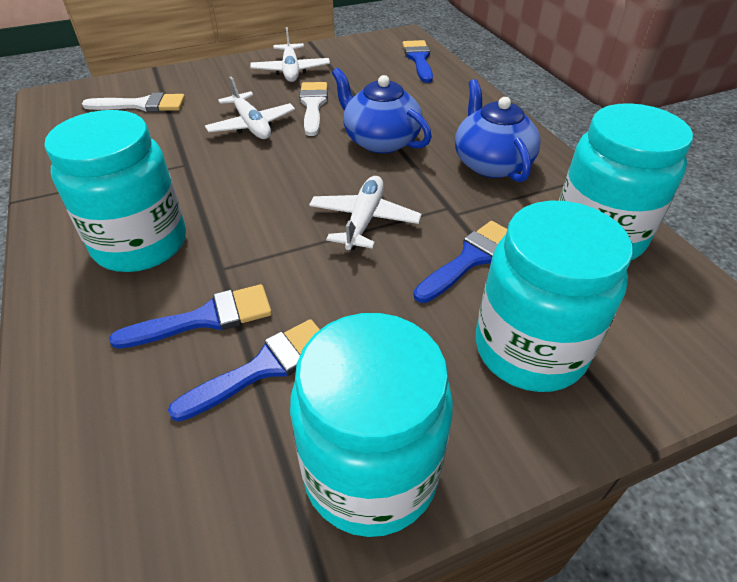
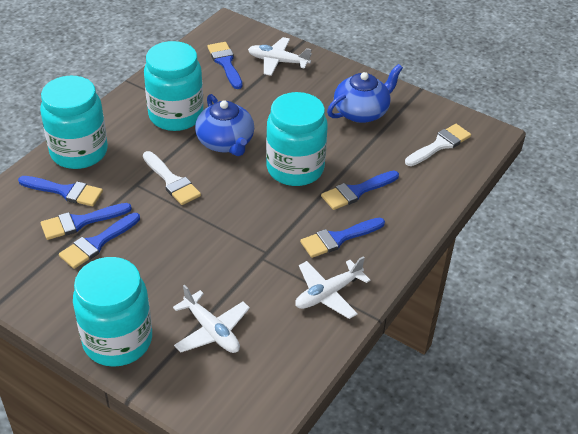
blue brush: 4 -> 6

